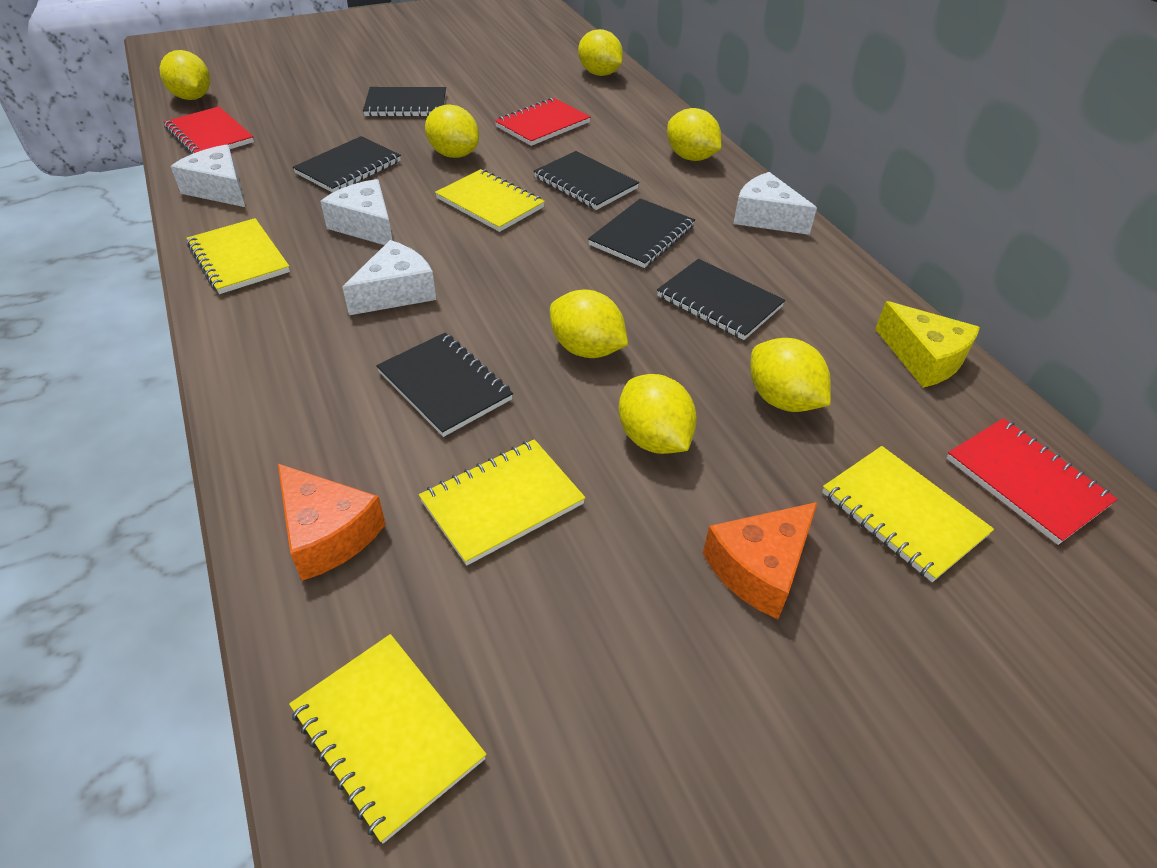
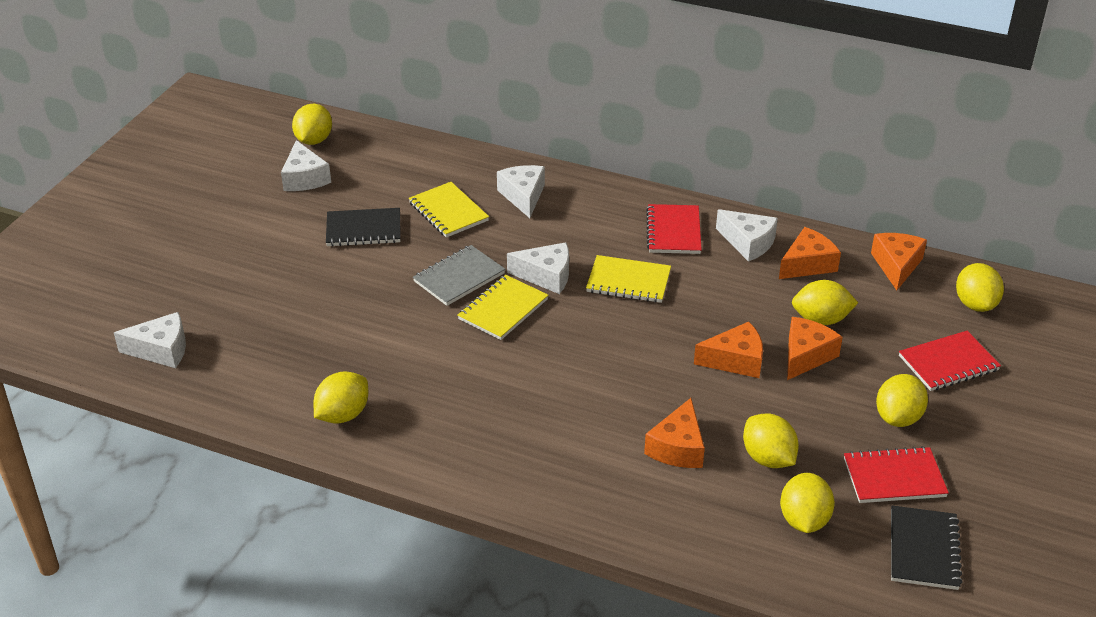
black notebook: 6 -> 2
grey notebook: 0 -> 1
orange cheese: 2 -> 5
white cheese: 4 -> 5
yellow cheese: 1 -> 0
yellow notebook: 5 -> 3

